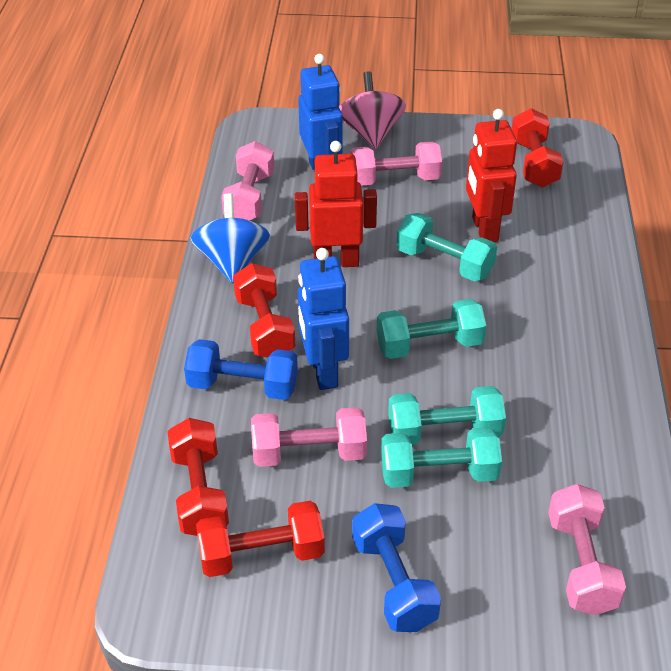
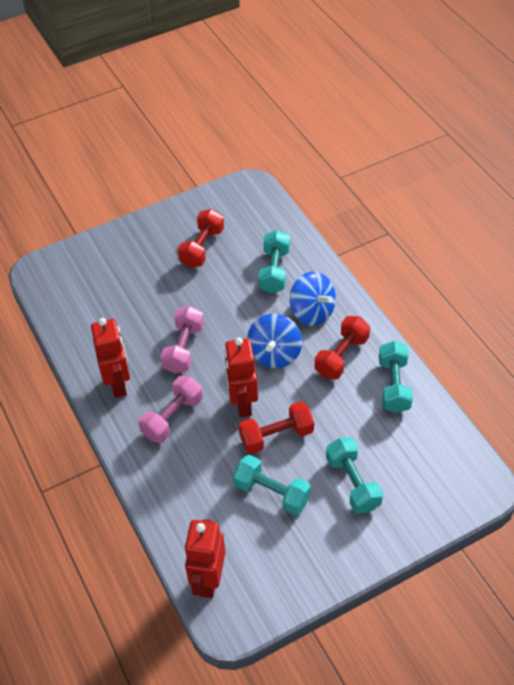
blue dumbbell: 2 -> 0
blue robot: 2 -> 0
blue spinning top: 1 -> 2
pink dumbbell: 4 -> 2
pink spinning top: 1 -> 0
red dumbbell: 4 -> 3
red robot: 2 -> 3

